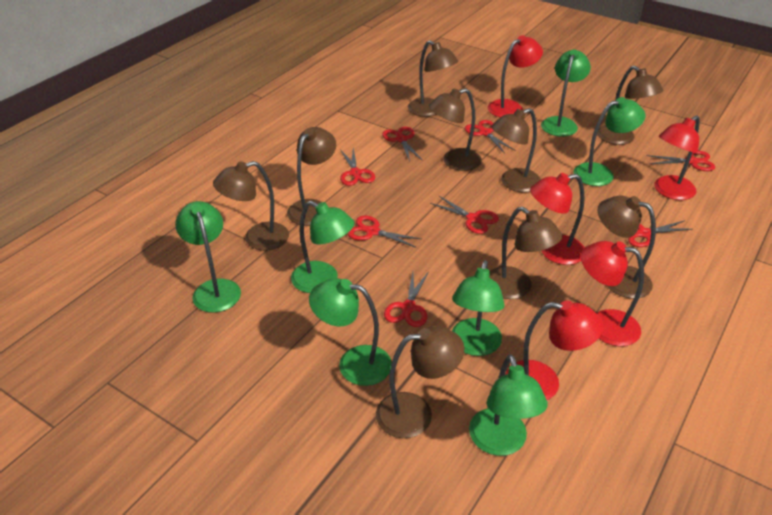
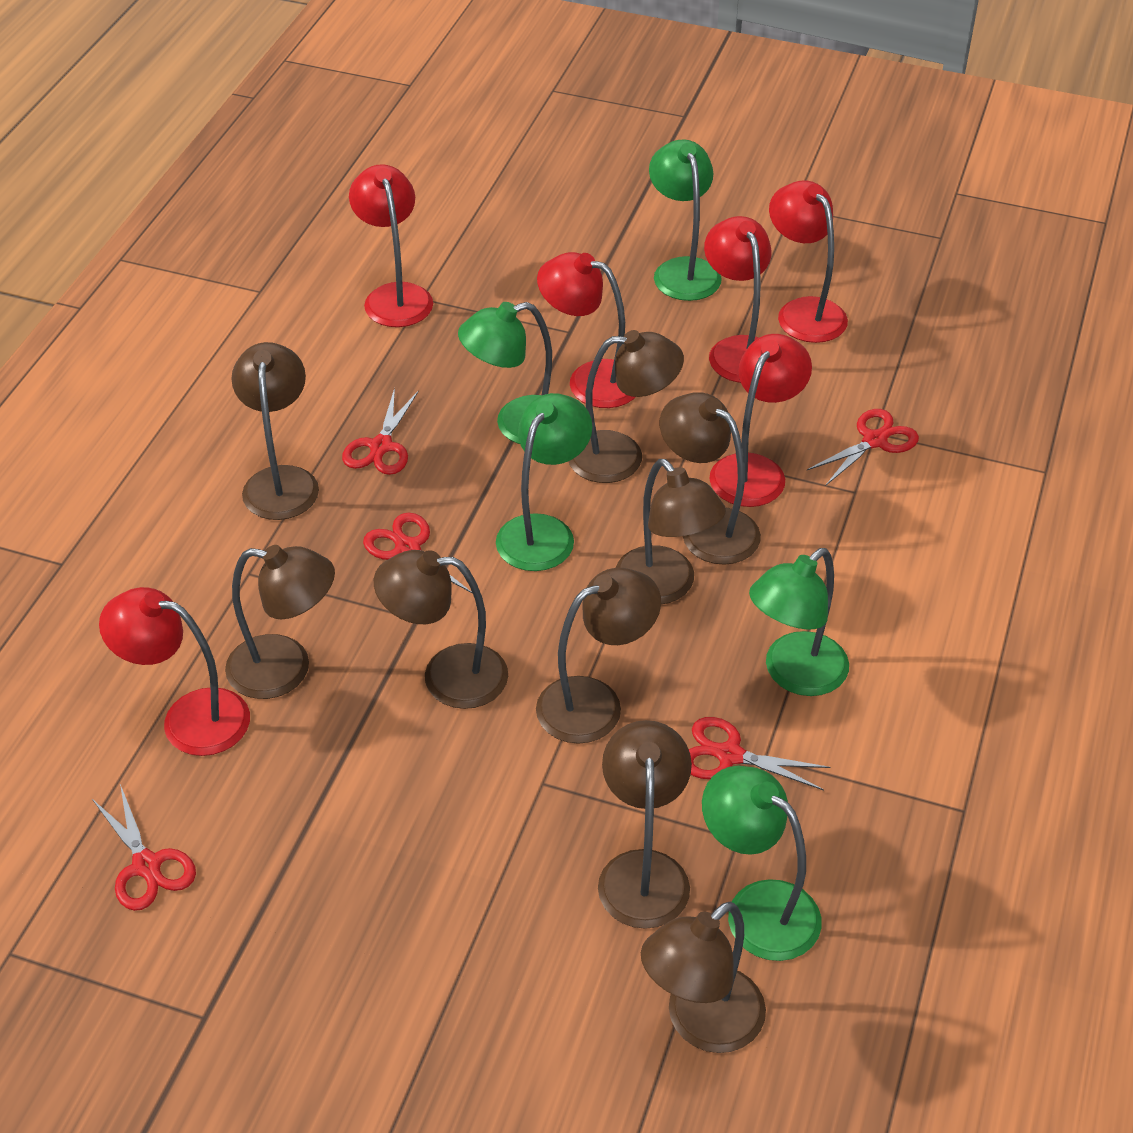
green lamp: 7 -> 5
red lamp: 5 -> 6
red scissors: 8 -> 5

